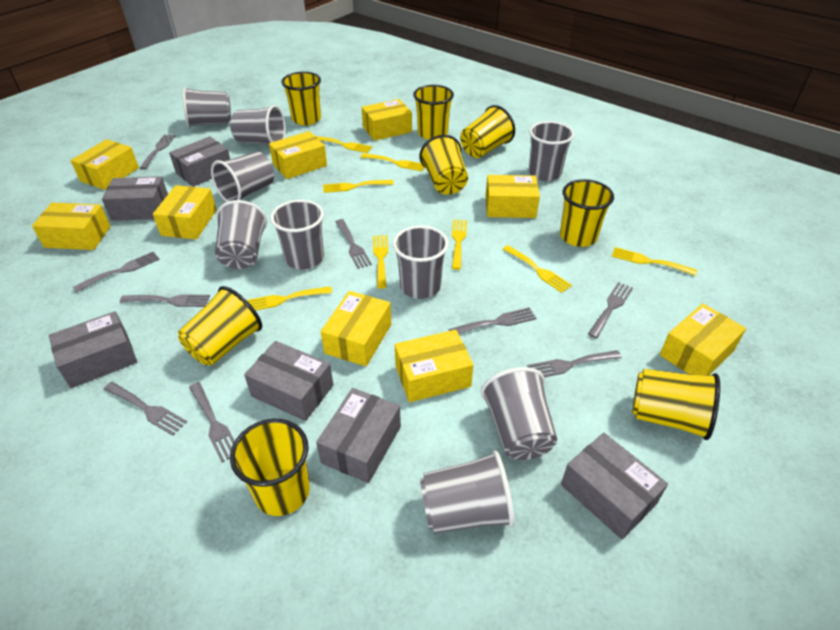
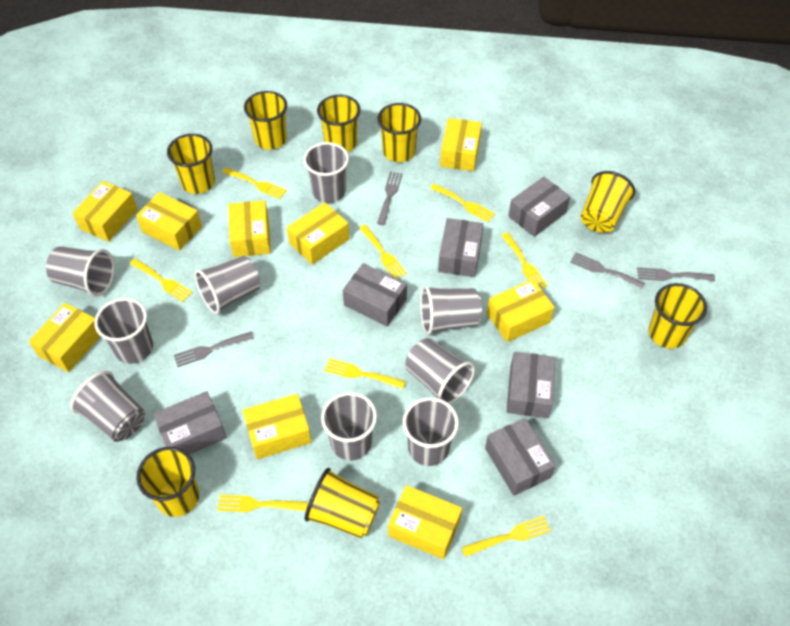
grey fork: 9 -> 4

